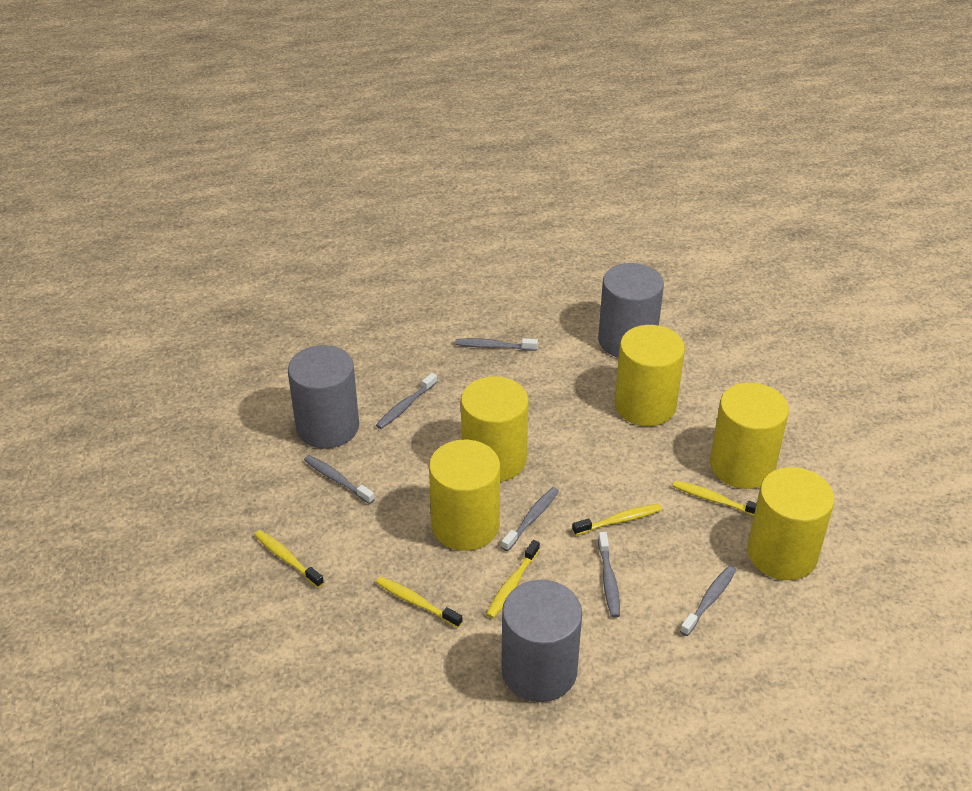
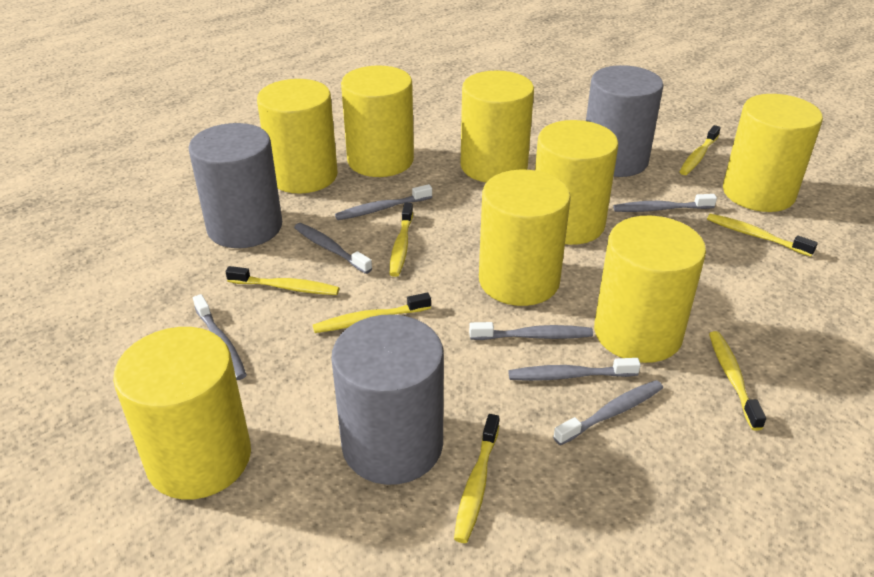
grey toothbrush: 6 -> 7
yellow cylinder: 5 -> 8
yellow toothbrush: 5 -> 7

